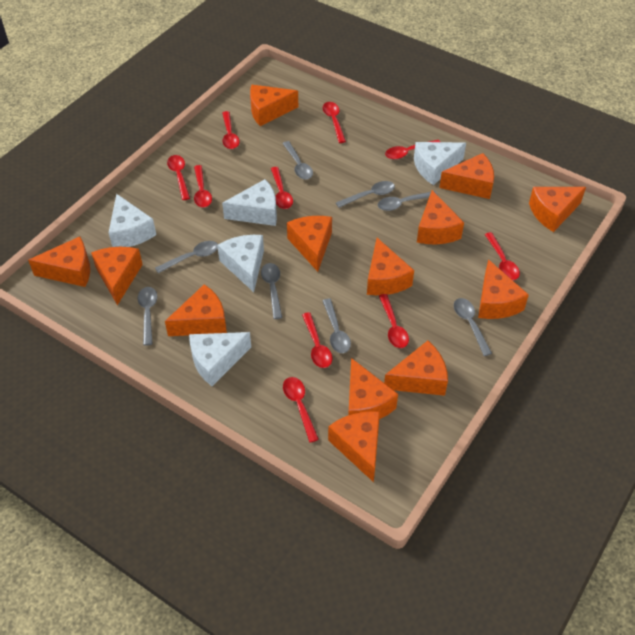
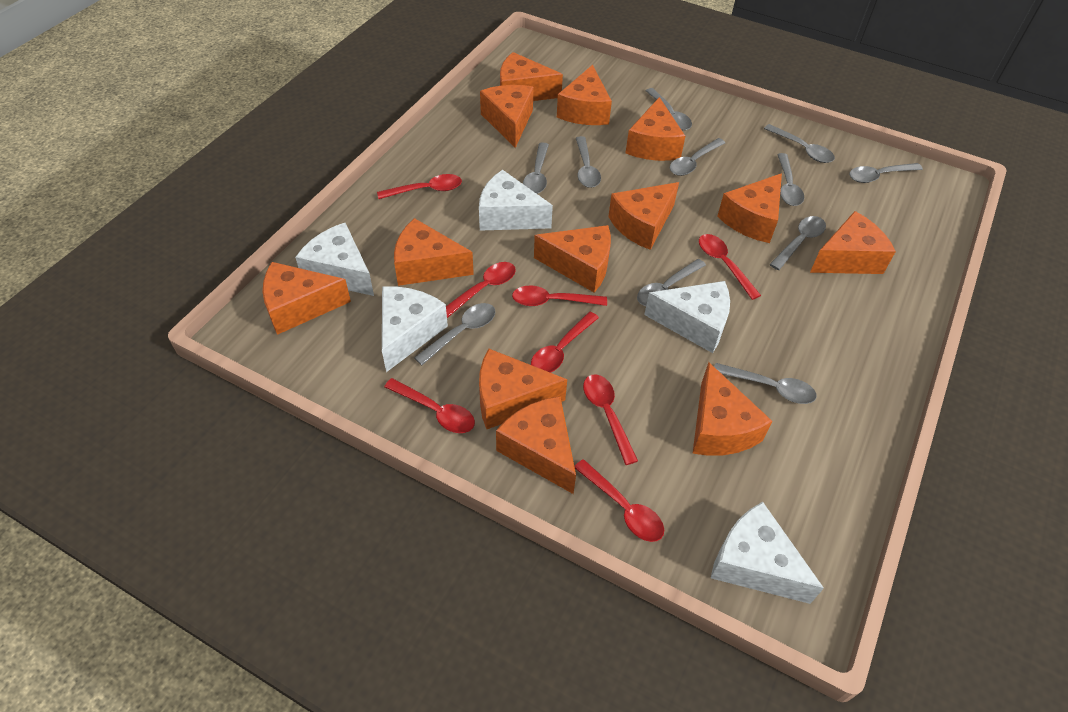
grey spoon: 8 -> 11
red spoon: 10 -> 8

